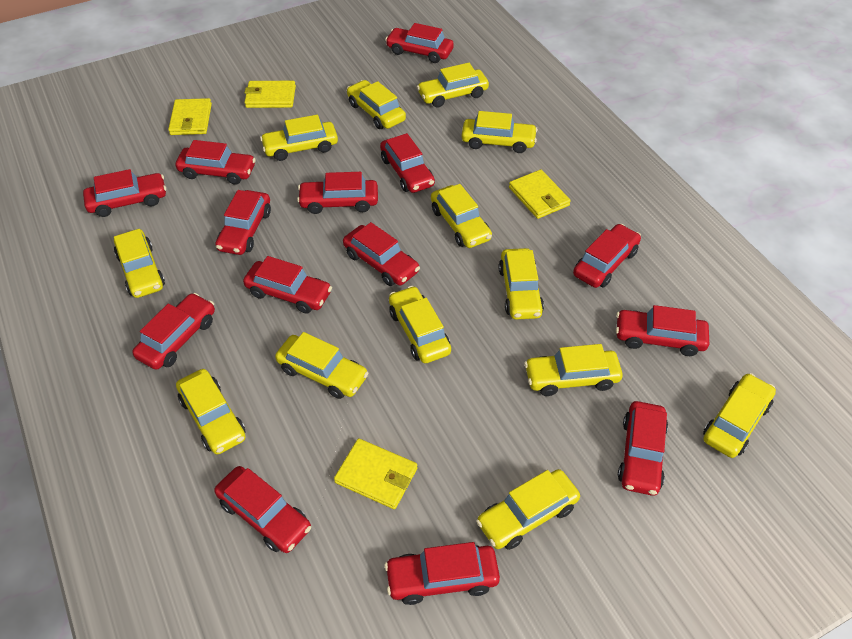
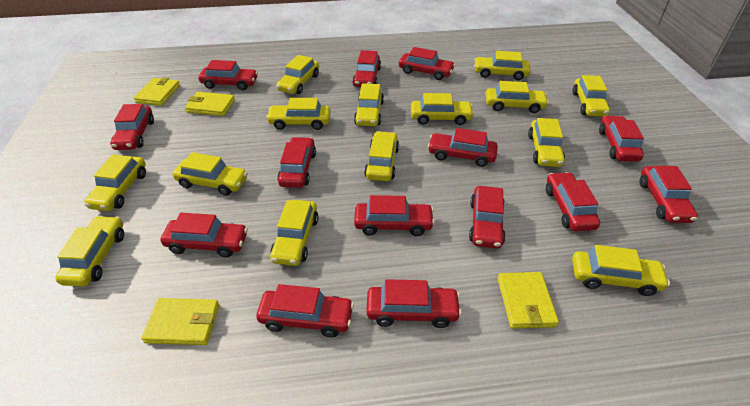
yellow car: 13 -> 14

